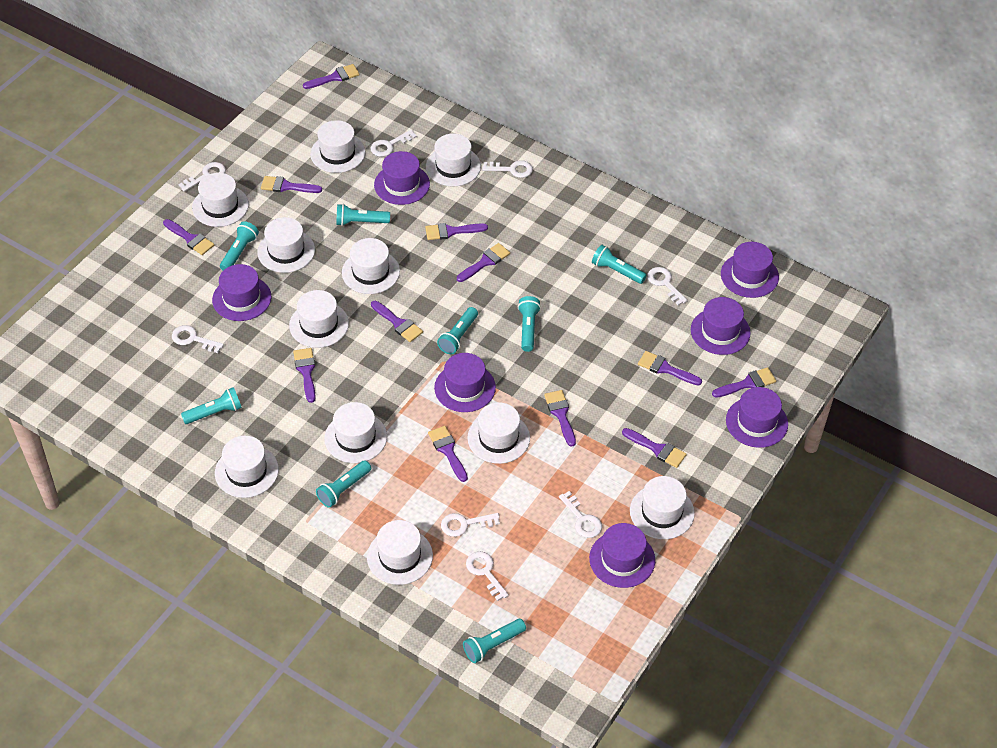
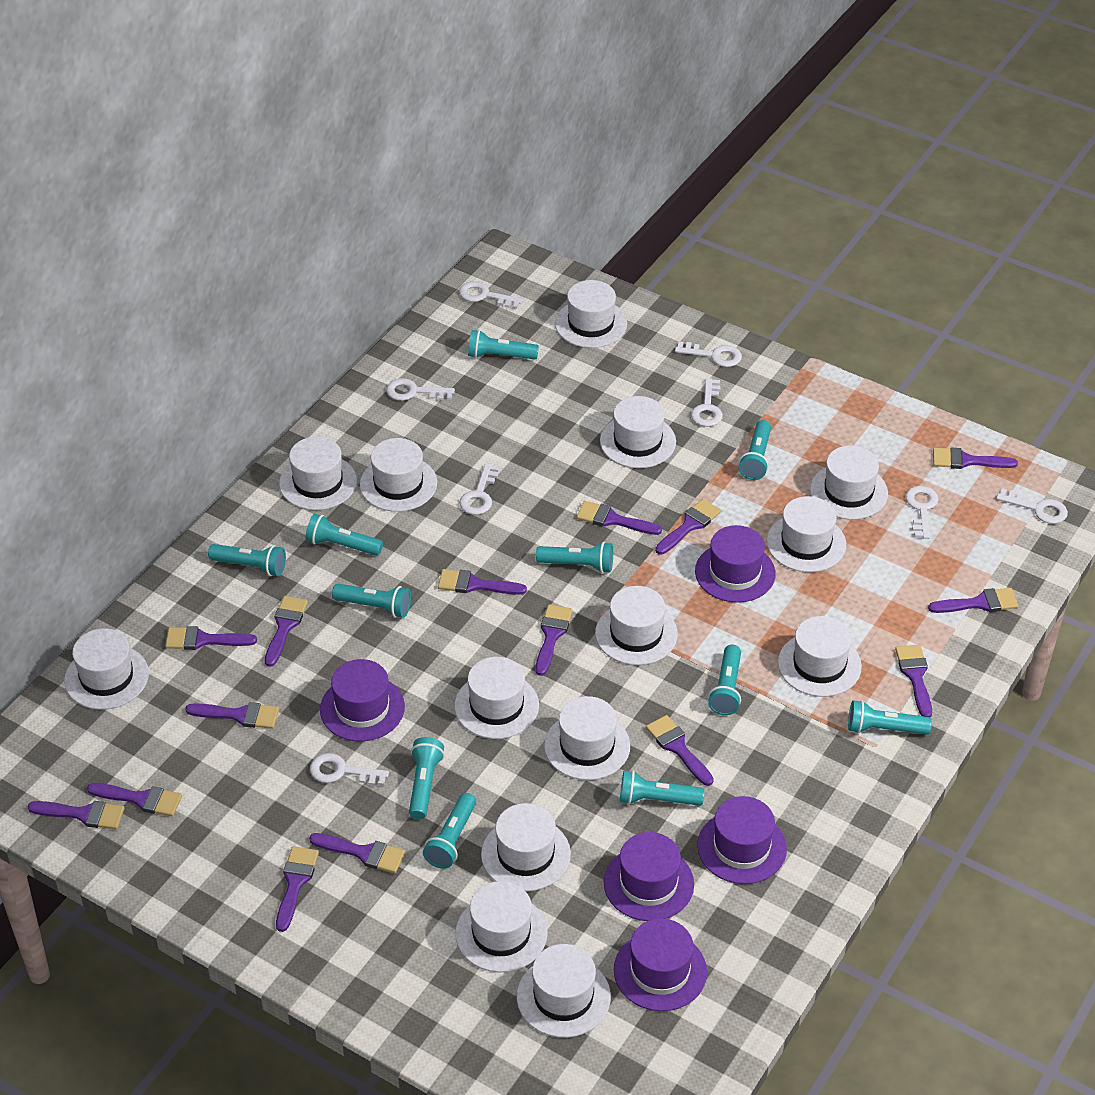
purple brush: 12 -> 15
purple hat: 7 -> 5
turquoise flashlight: 8 -> 11
white hat: 11 -> 14

